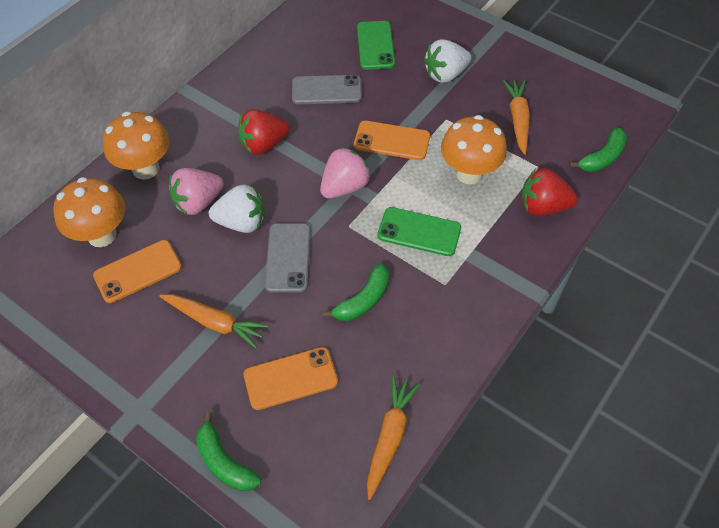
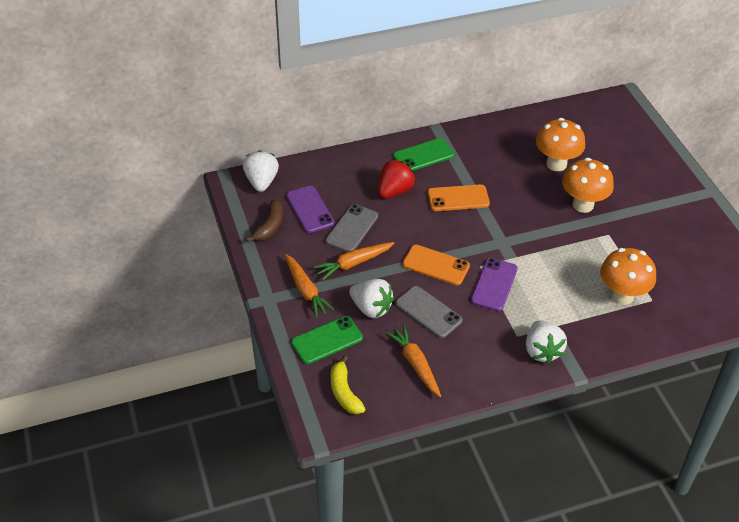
brown banana: 0 -> 1
green banana: 3 -> 0
orange phone: 3 -> 2
pink strawberry: 2 -> 0
purple phone: 0 -> 2
red strawberry: 2 -> 1
white strawberry: 2 -> 3
yellow banana: 0 -> 1

